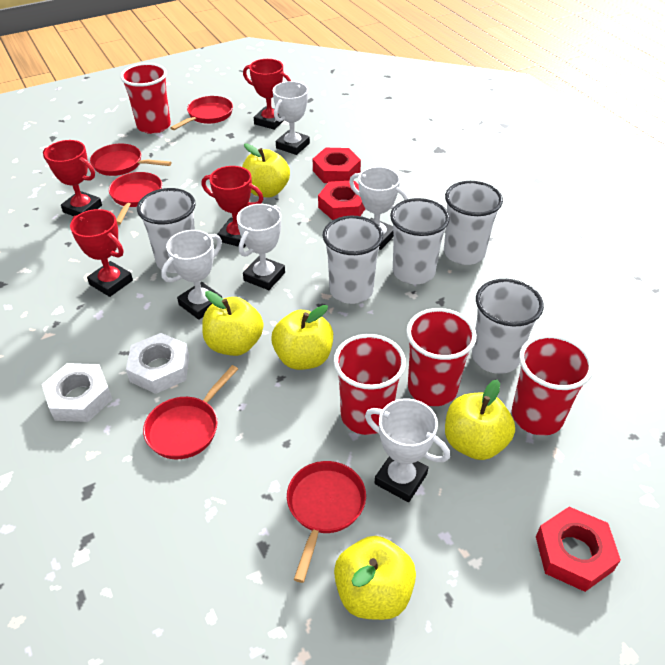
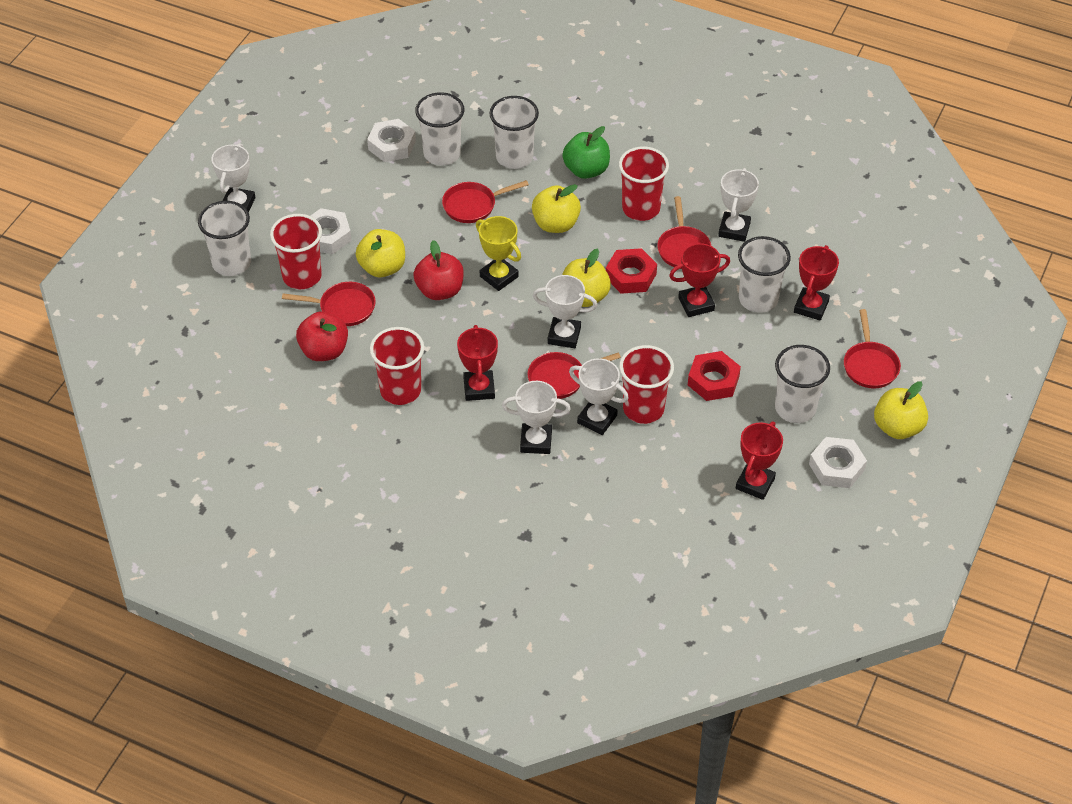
green apple: 0 -> 1
red apple: 0 -> 2
red nut: 3 -> 2
white nut: 2 -> 3
yellow apple: 5 -> 4
yellow trophy: 0 -> 1

